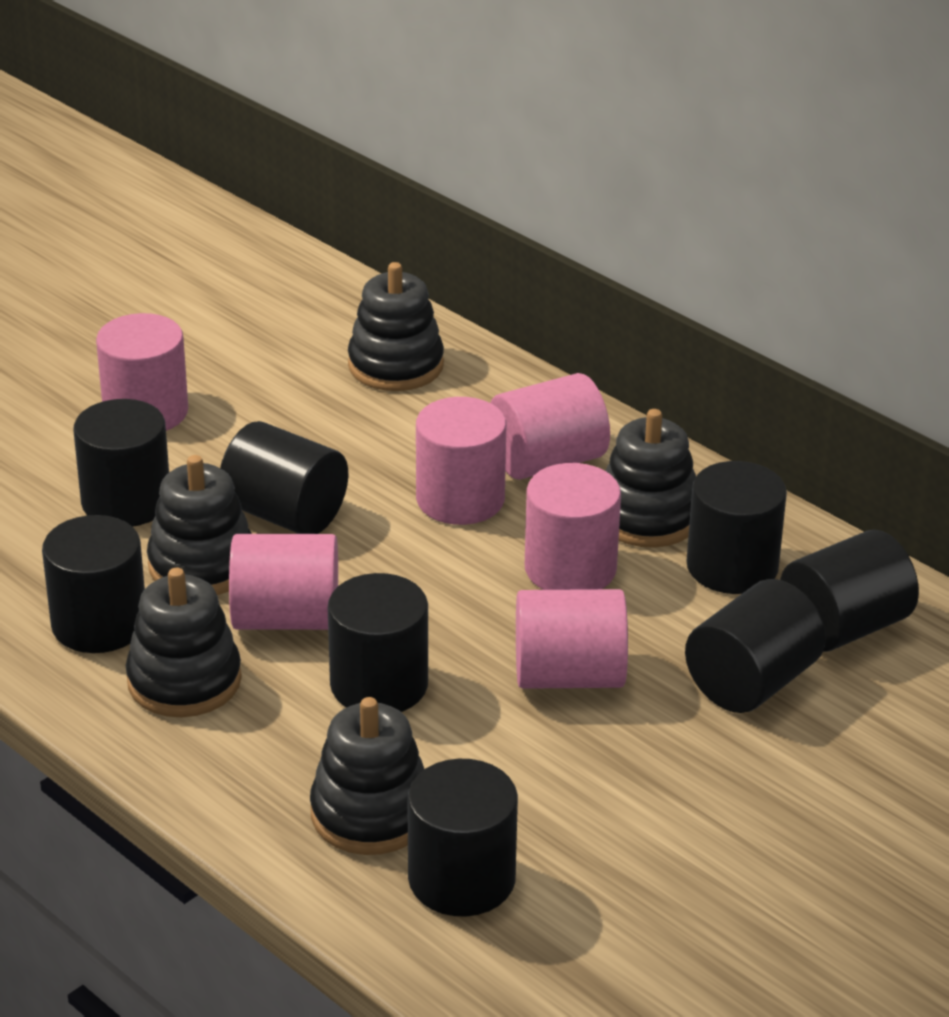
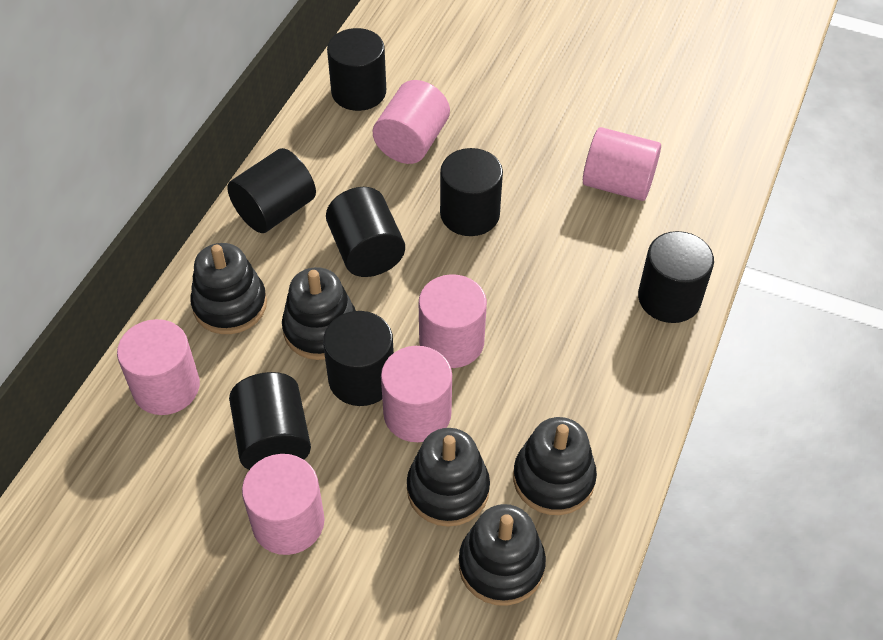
black cylinder: 8 -> 7

